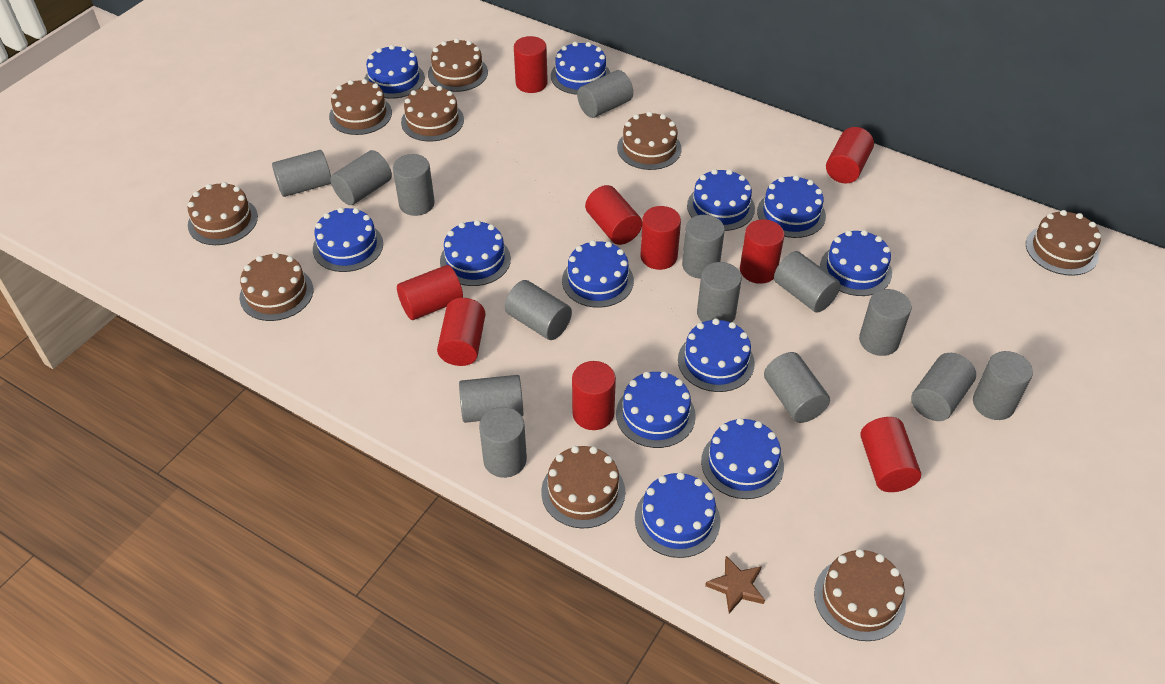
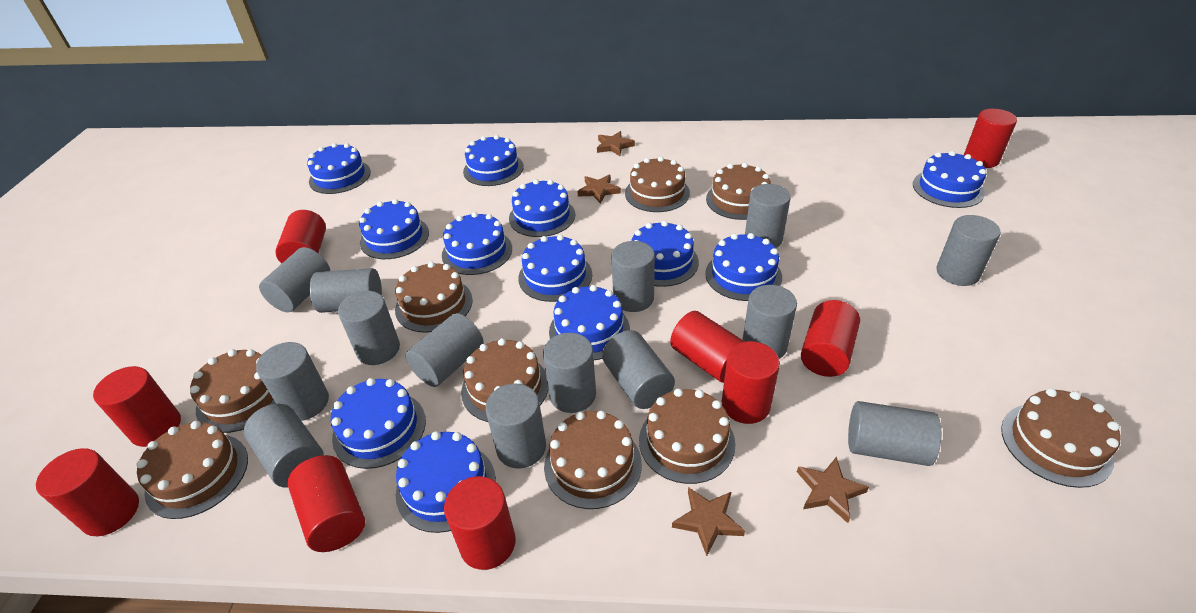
brown star: 1 -> 4

